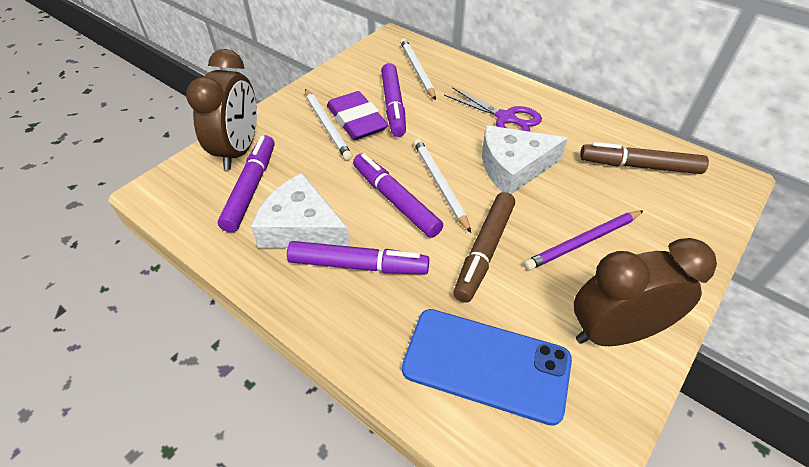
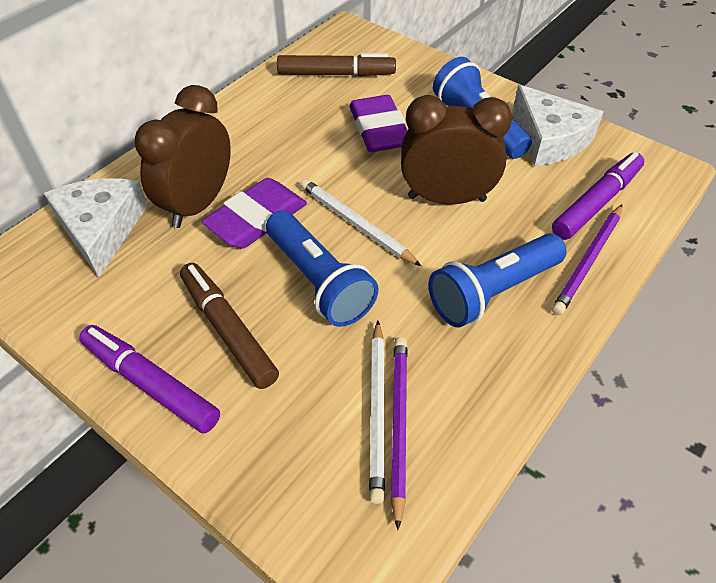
blue flashlight: 0 -> 3
blue phone: 1 -> 0
purple eraser: 1 -> 2
purple marker: 4 -> 2
purple pencil: 1 -> 2
purple scissors: 1 -> 0
white pencil: 3 -> 2

